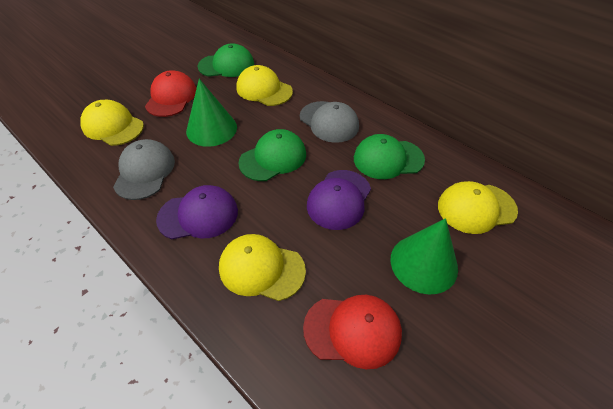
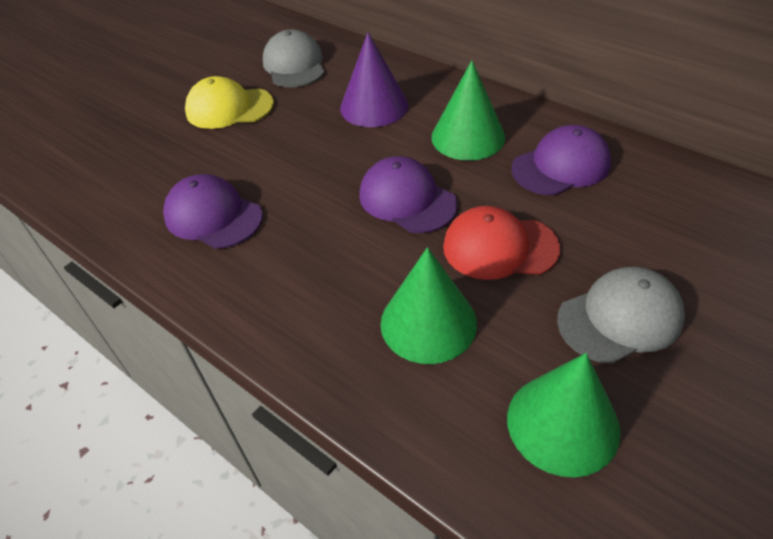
green cap: 3 -> 0
green cone: 2 -> 3
purple cap: 2 -> 3
purple cone: 0 -> 1
red cap: 2 -> 1
yellow cap: 4 -> 1

